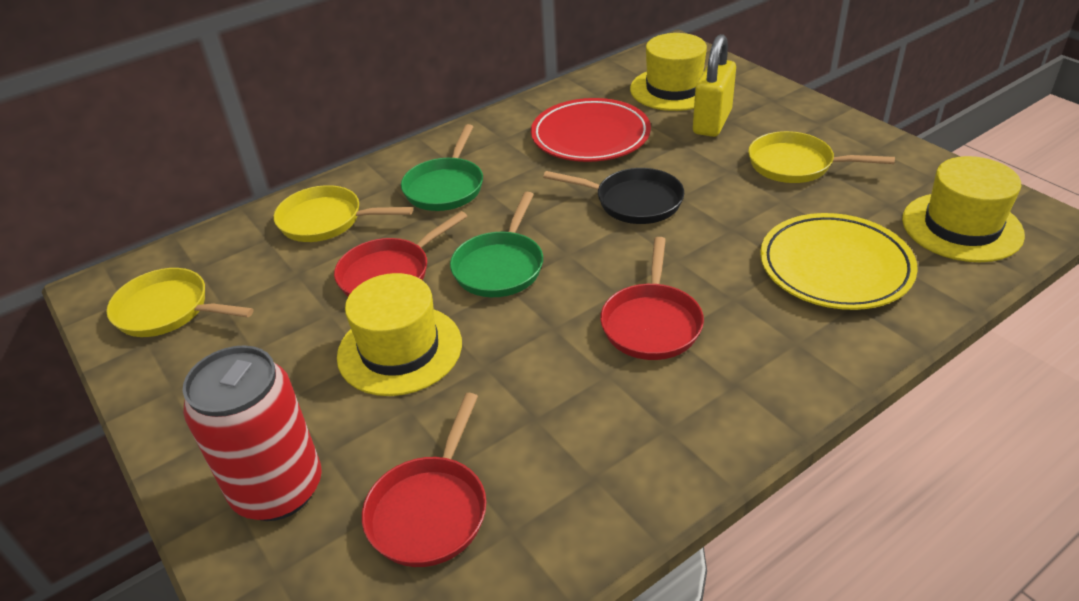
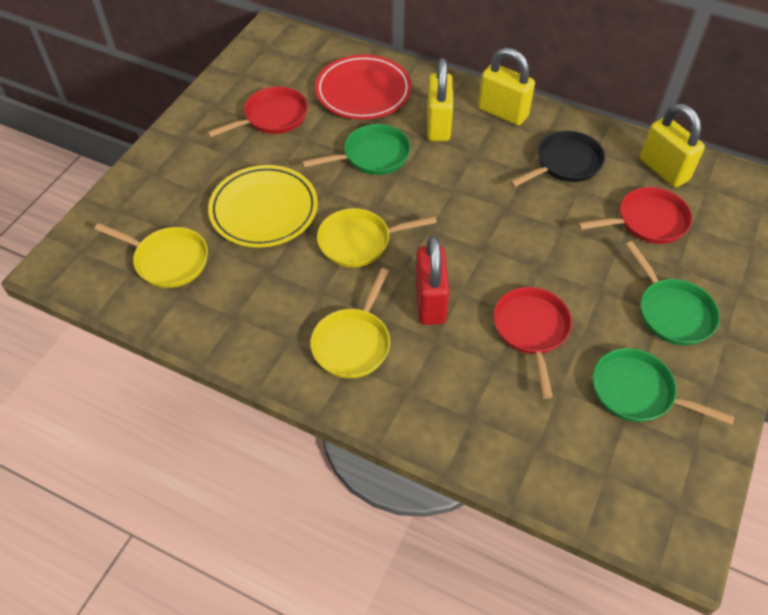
green pan: 2 -> 3
red can: 1 -> 0
red padlock: 0 -> 1
yellow hat: 3 -> 0
yellow padlock: 1 -> 3

